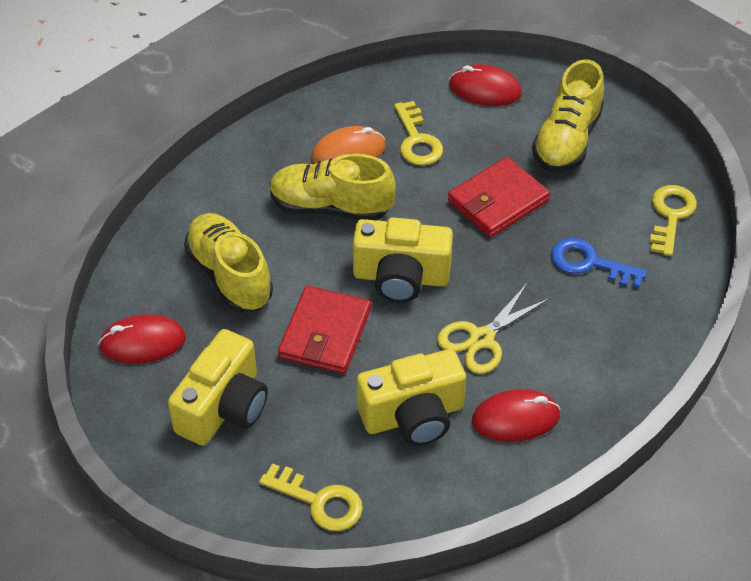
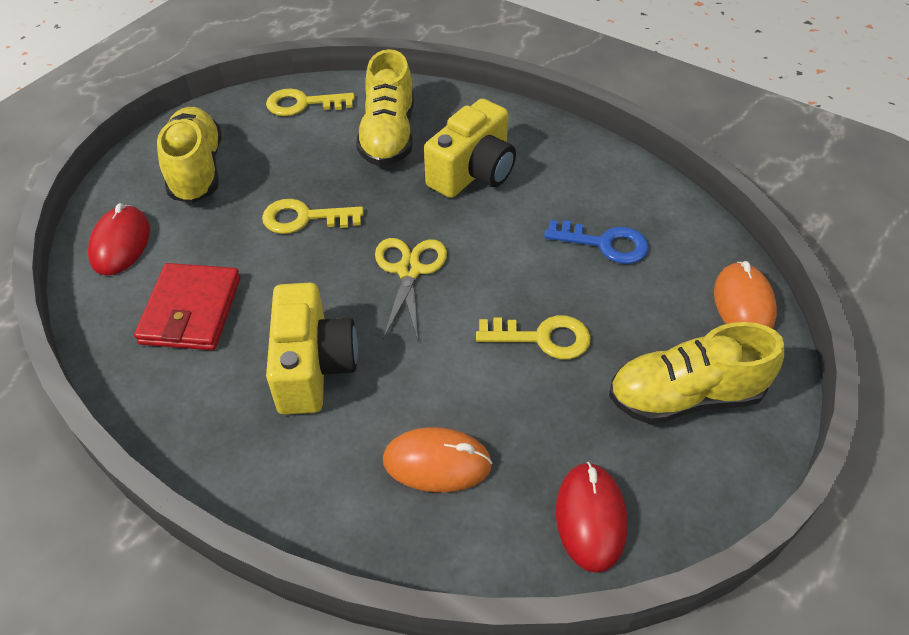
orange mouse: 1 -> 2
red mouse: 3 -> 2
red wallet: 2 -> 1
yellow camera: 3 -> 2

